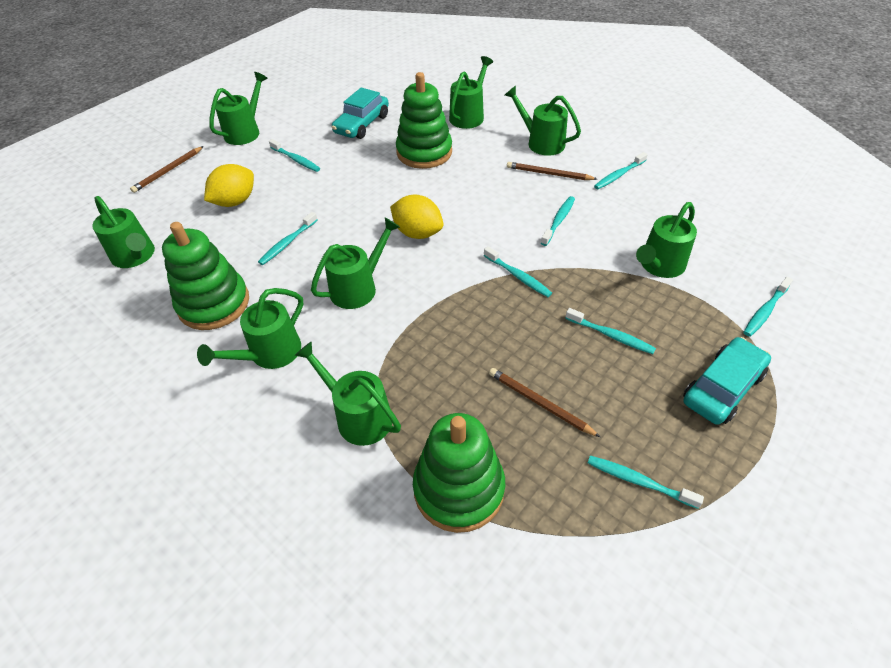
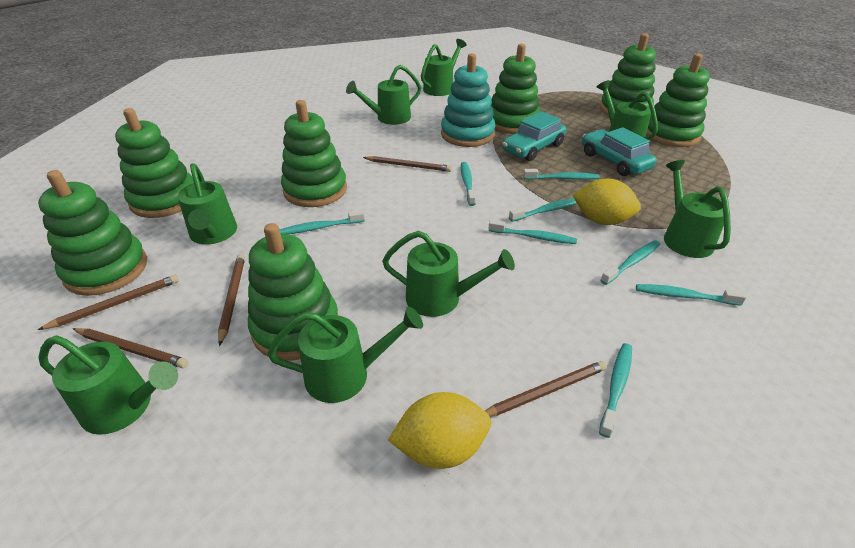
brown pencil: 3 -> 5
green stacking toy: 3 -> 7
turquoise stacking toy: 0 -> 1

